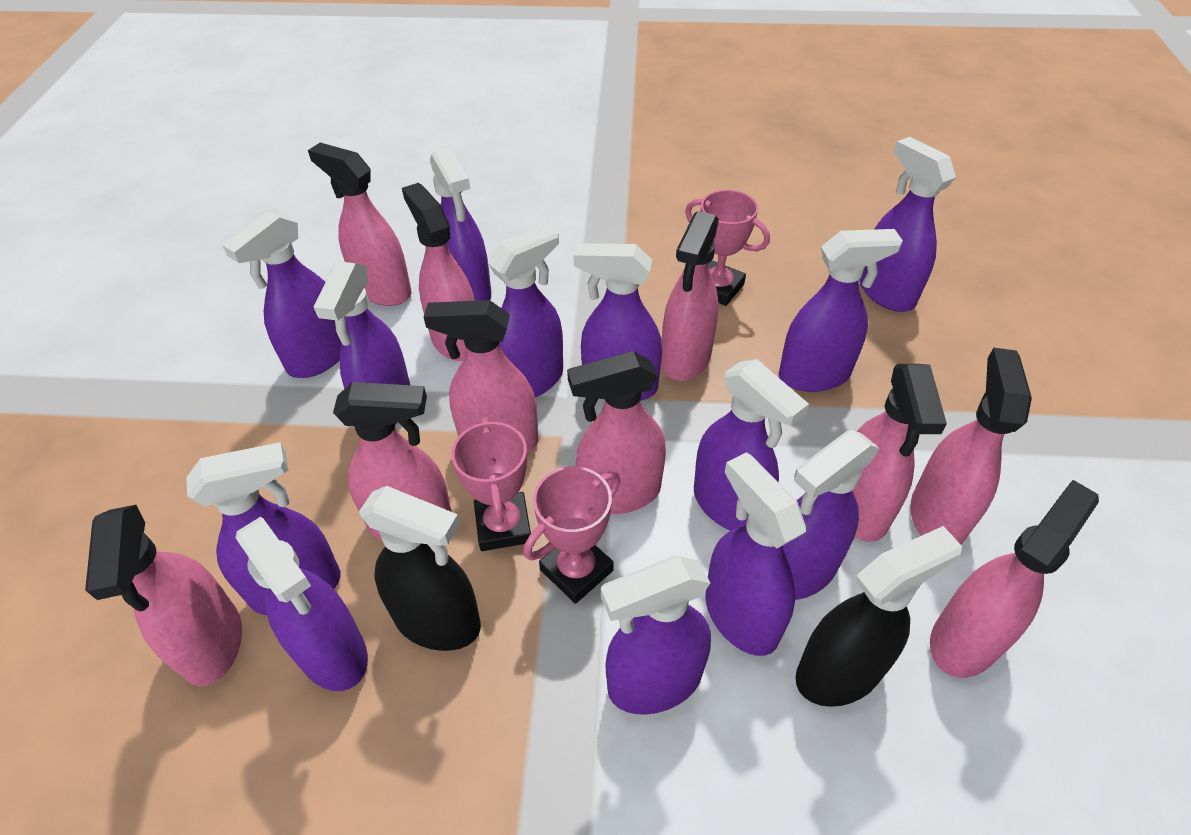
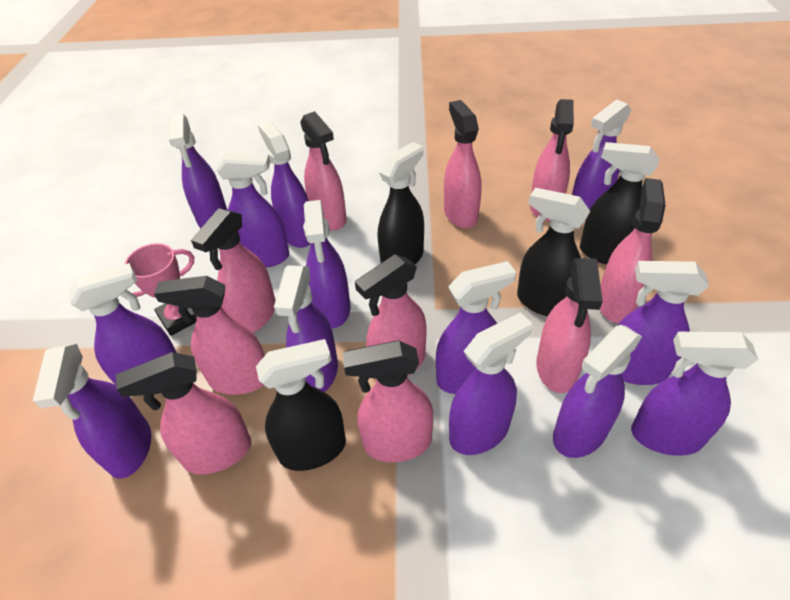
black spray bottle: 2 -> 4
pink trophy: 3 -> 1

